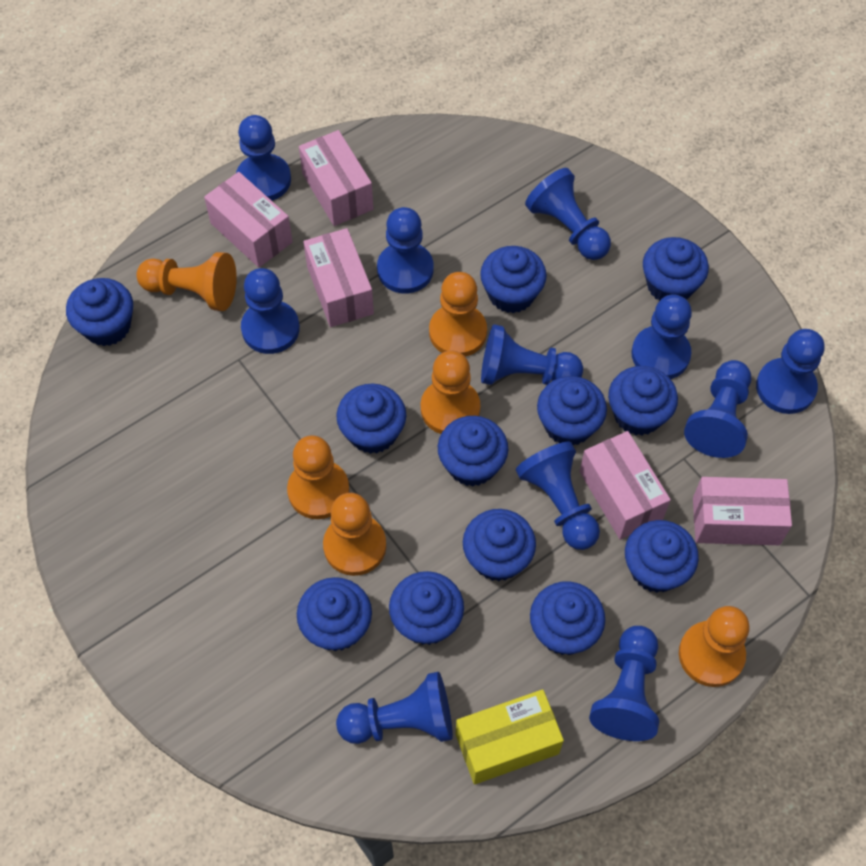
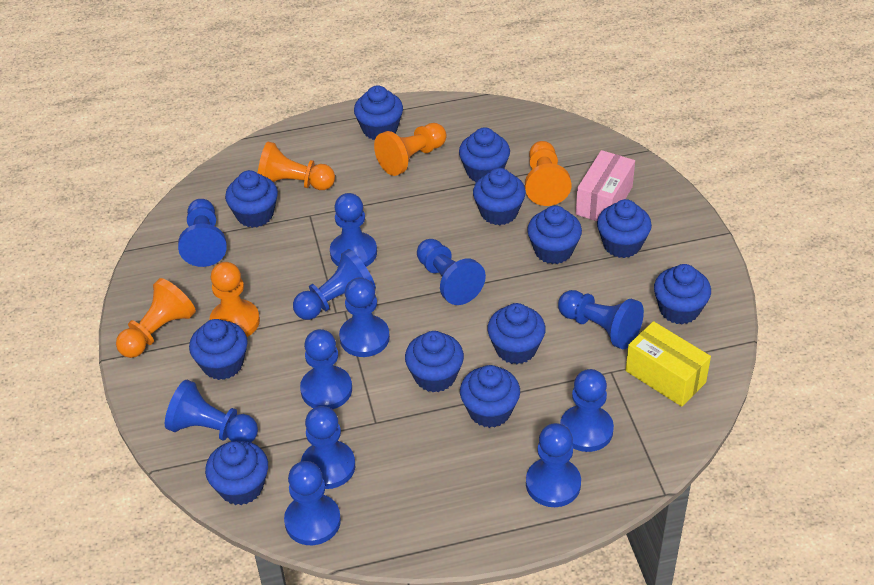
blue pawn: 11 -> 12
orange pawn: 6 -> 5
pink box: 5 -> 1

